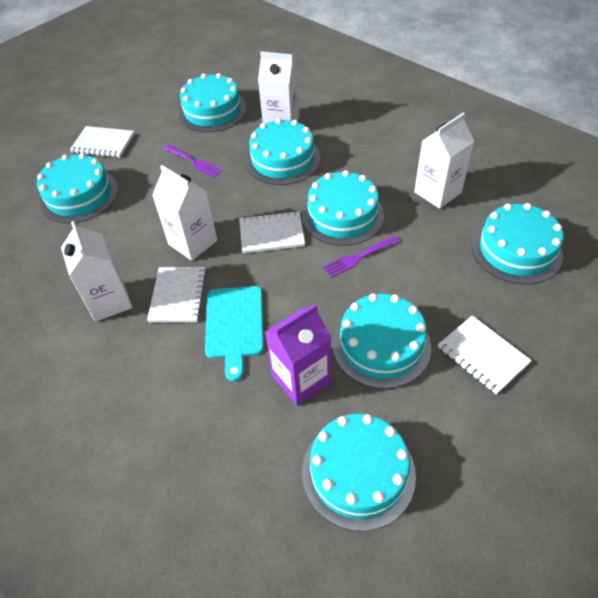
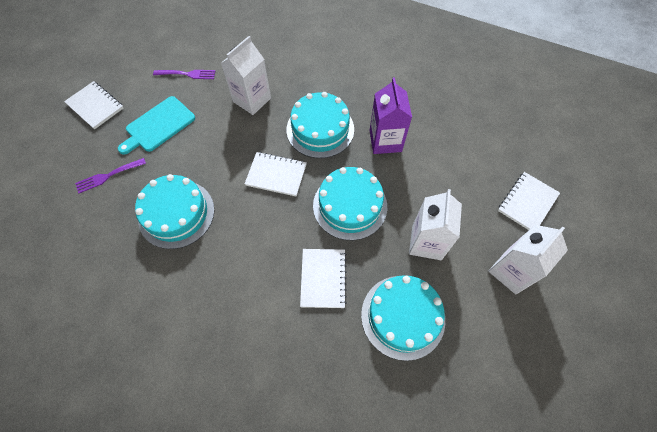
turquoise cake: 7 -> 4
white carton: 4 -> 3

